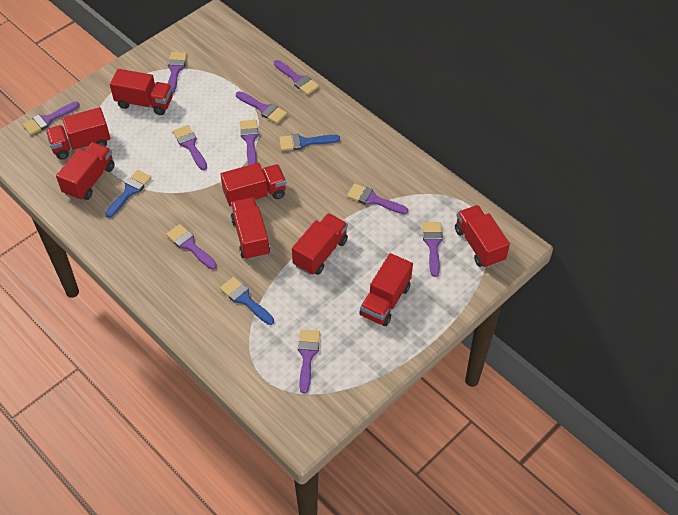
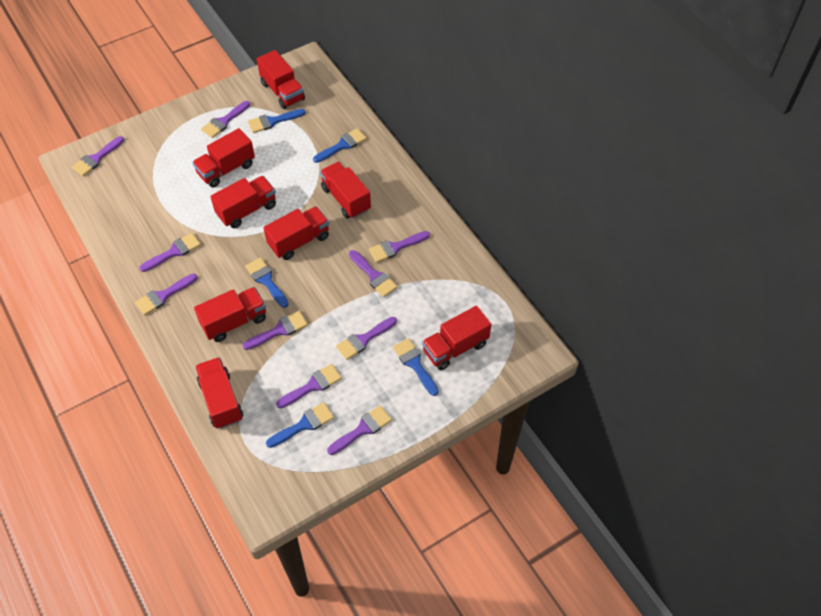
blue brush: 3 -> 5

